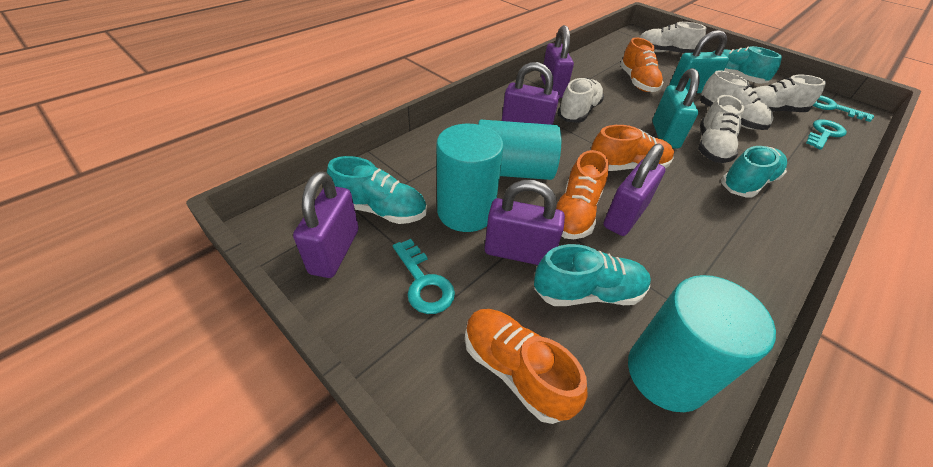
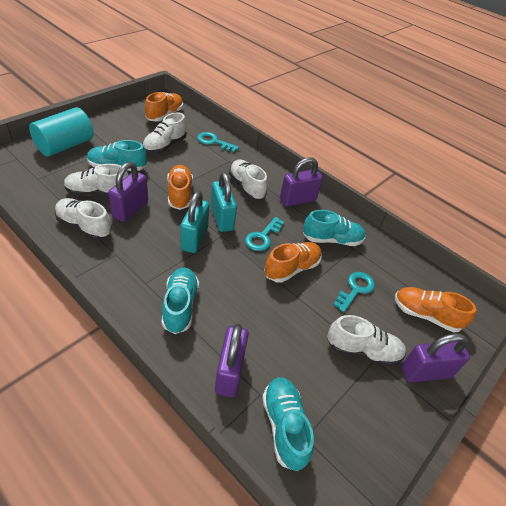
purple padlock: 5 -> 4
turquoise cylinder: 3 -> 1

